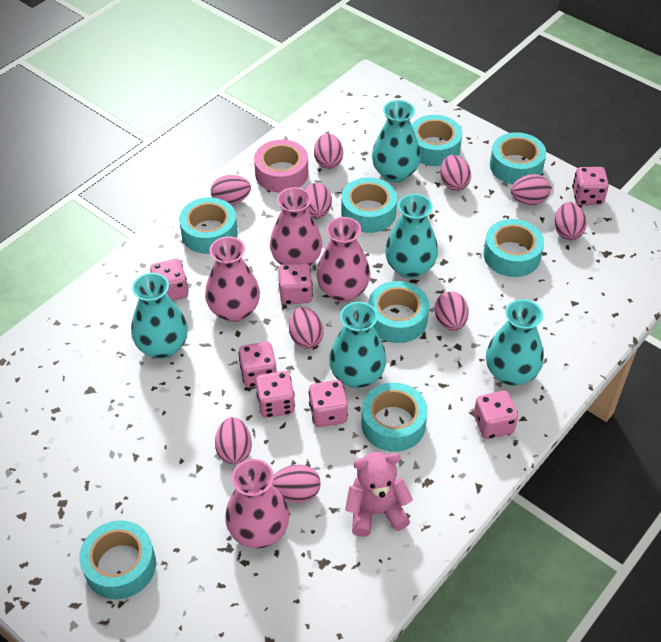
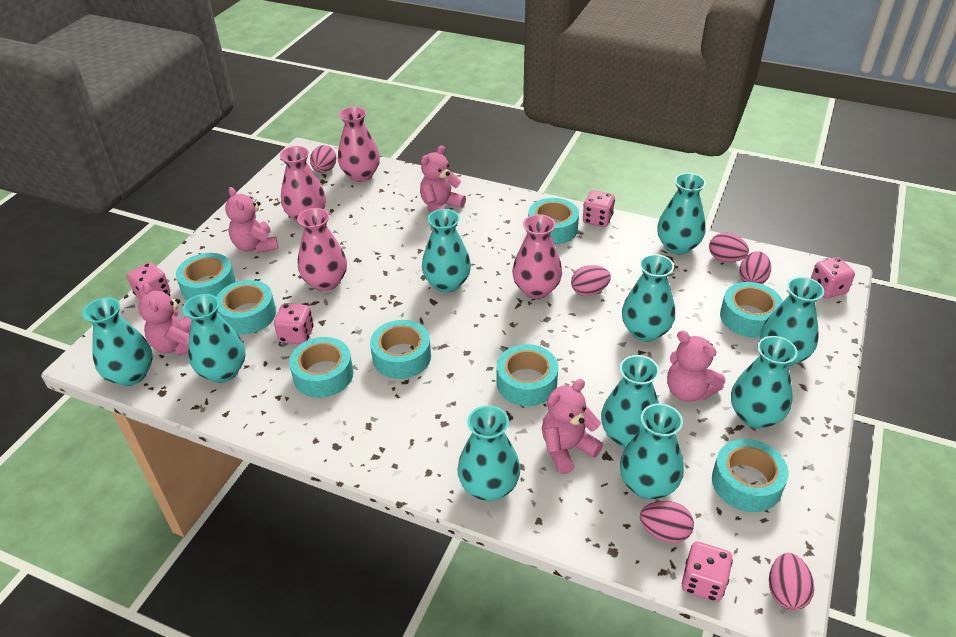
pink dice: 7 -> 5
pink egg: 10 -> 6
pink tape: 1 -> 0
pink teddy bear: 1 -> 5
turquoise vase: 5 -> 10

